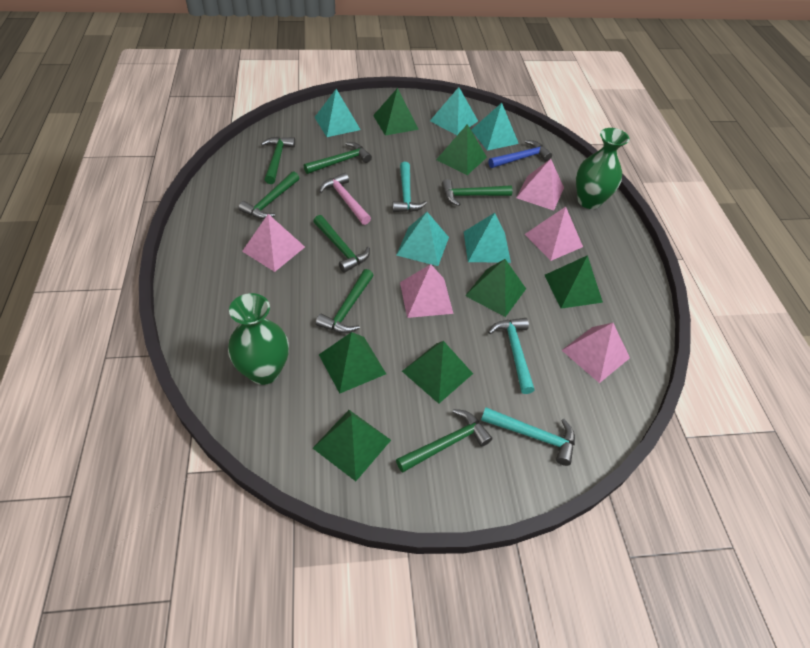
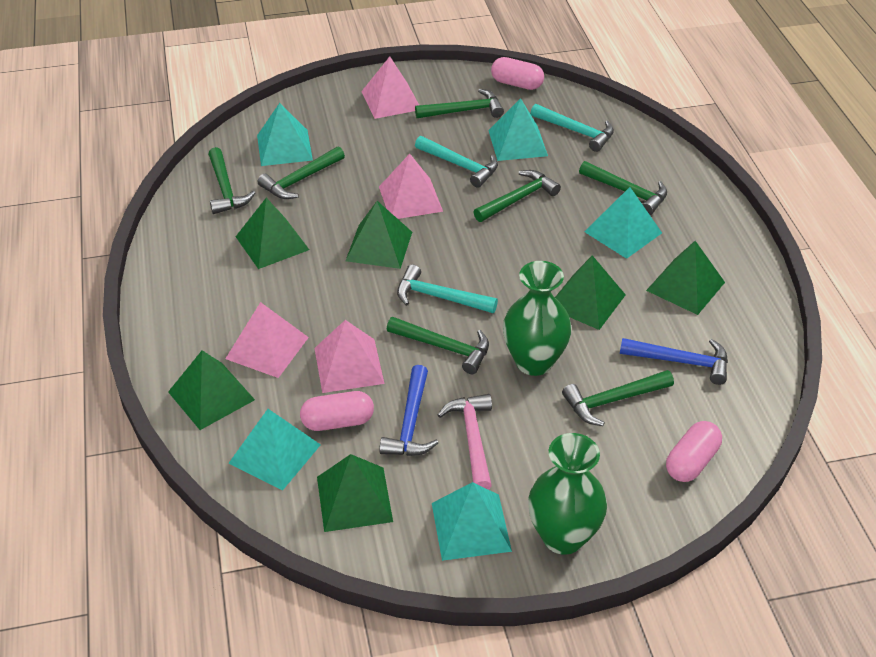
blue hammer: 1 -> 2
green pyramid: 7 -> 6
pink capsule: 0 -> 3
pink pyramid: 5 -> 4

